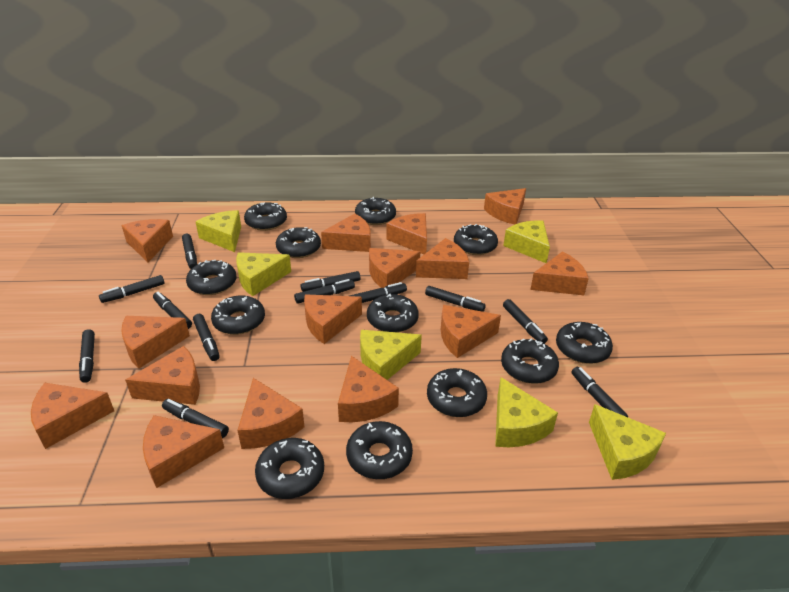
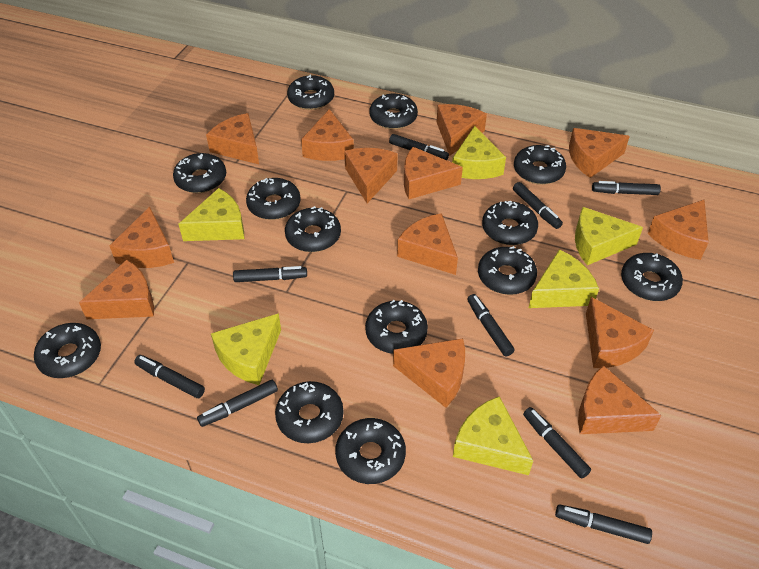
black donut: 12 -> 13
black marker: 12 -> 9
orange cheese: 15 -> 13

